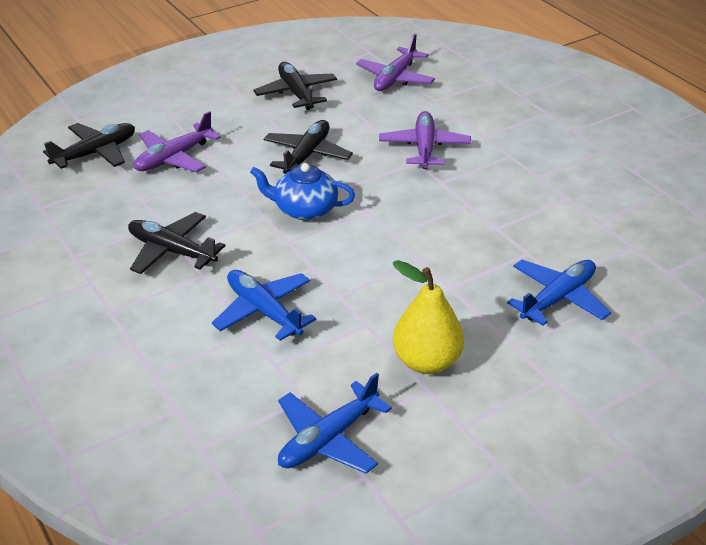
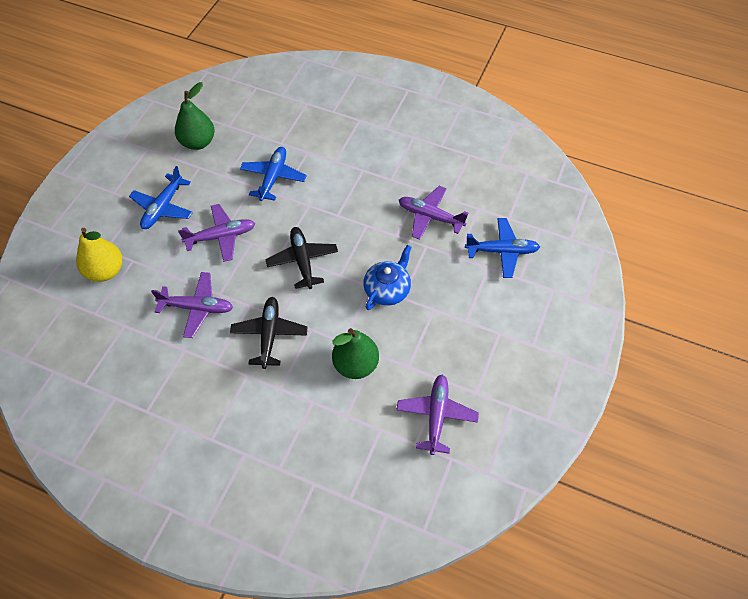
black plane: 4 -> 2
green pear: 0 -> 2
purple plane: 3 -> 4

